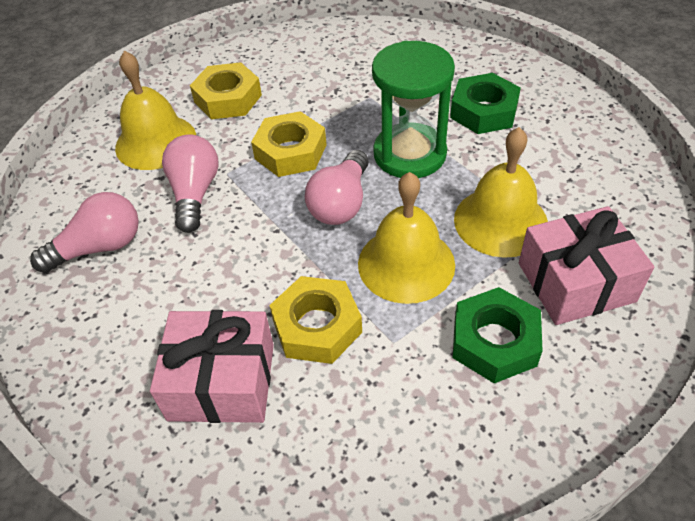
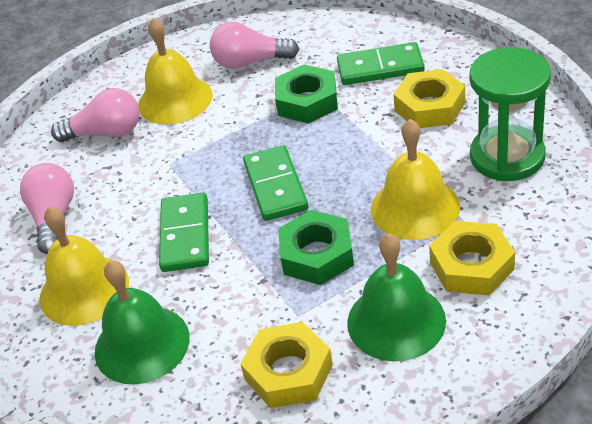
green bell: 0 -> 2
green domino: 0 -> 3
pink gift: 2 -> 0

